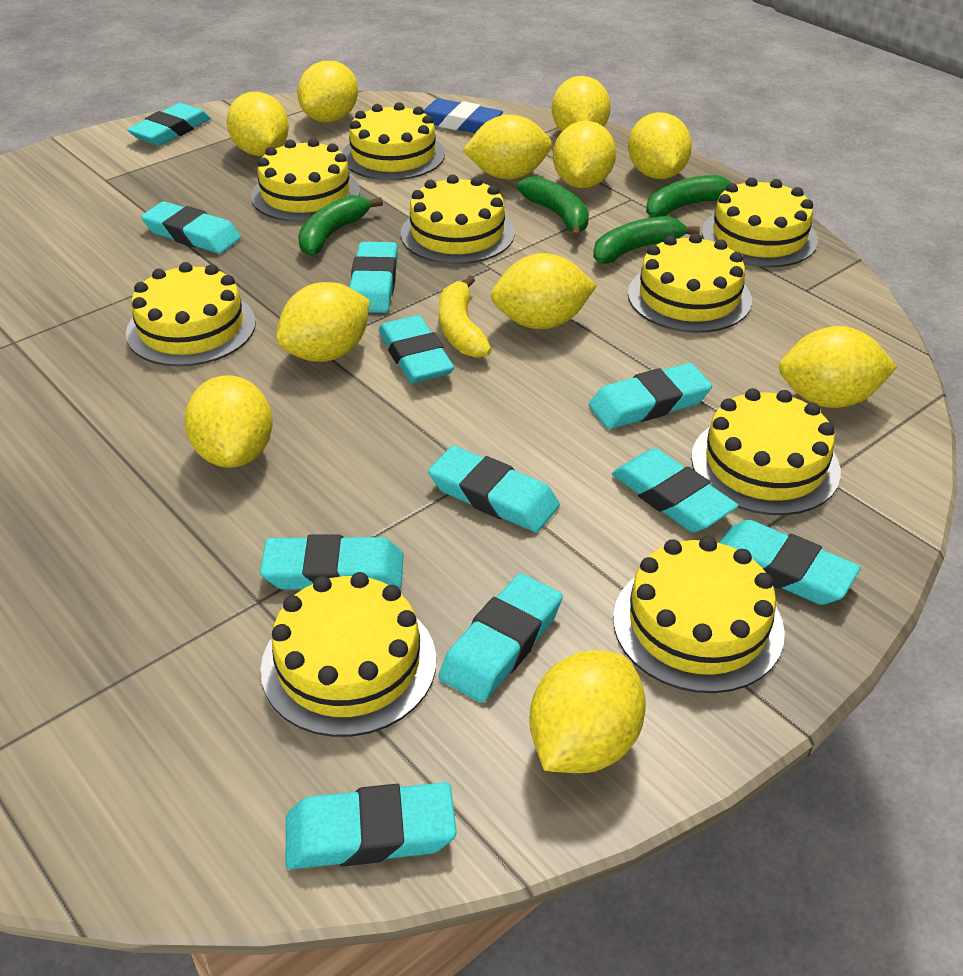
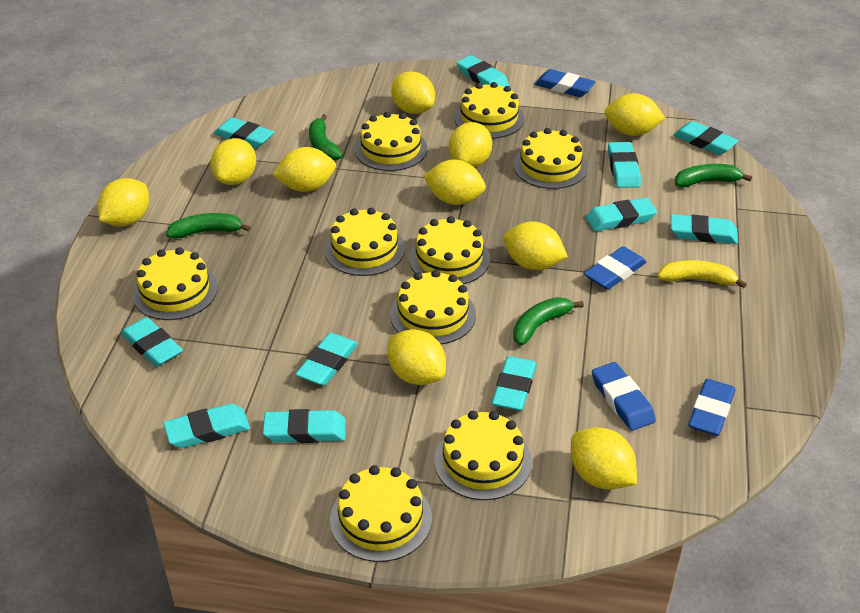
blue eraser: 1 -> 4
yellow lemon: 11 -> 10

